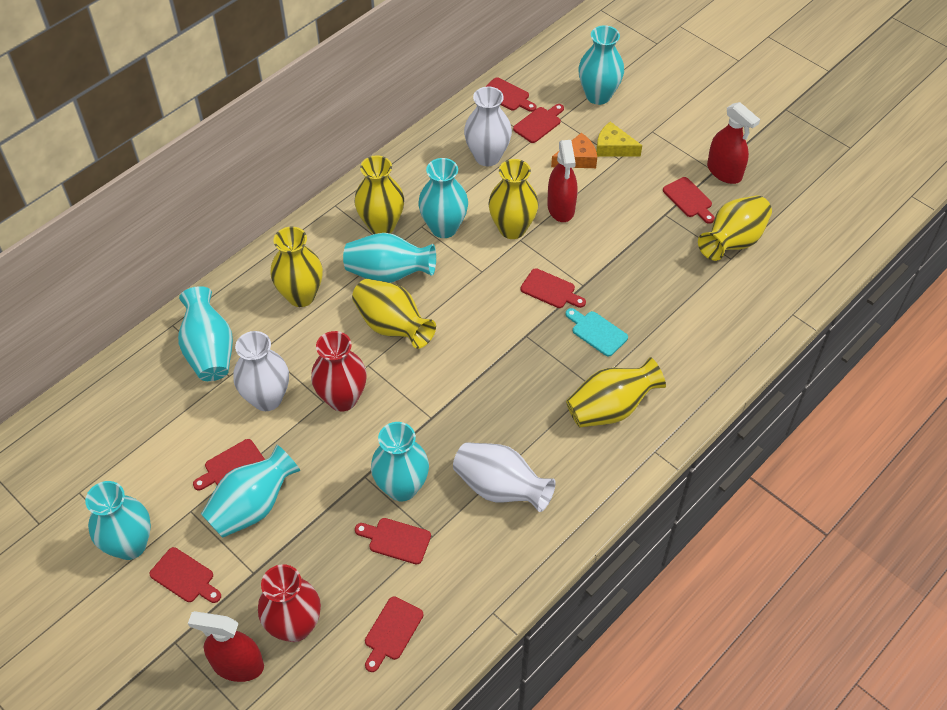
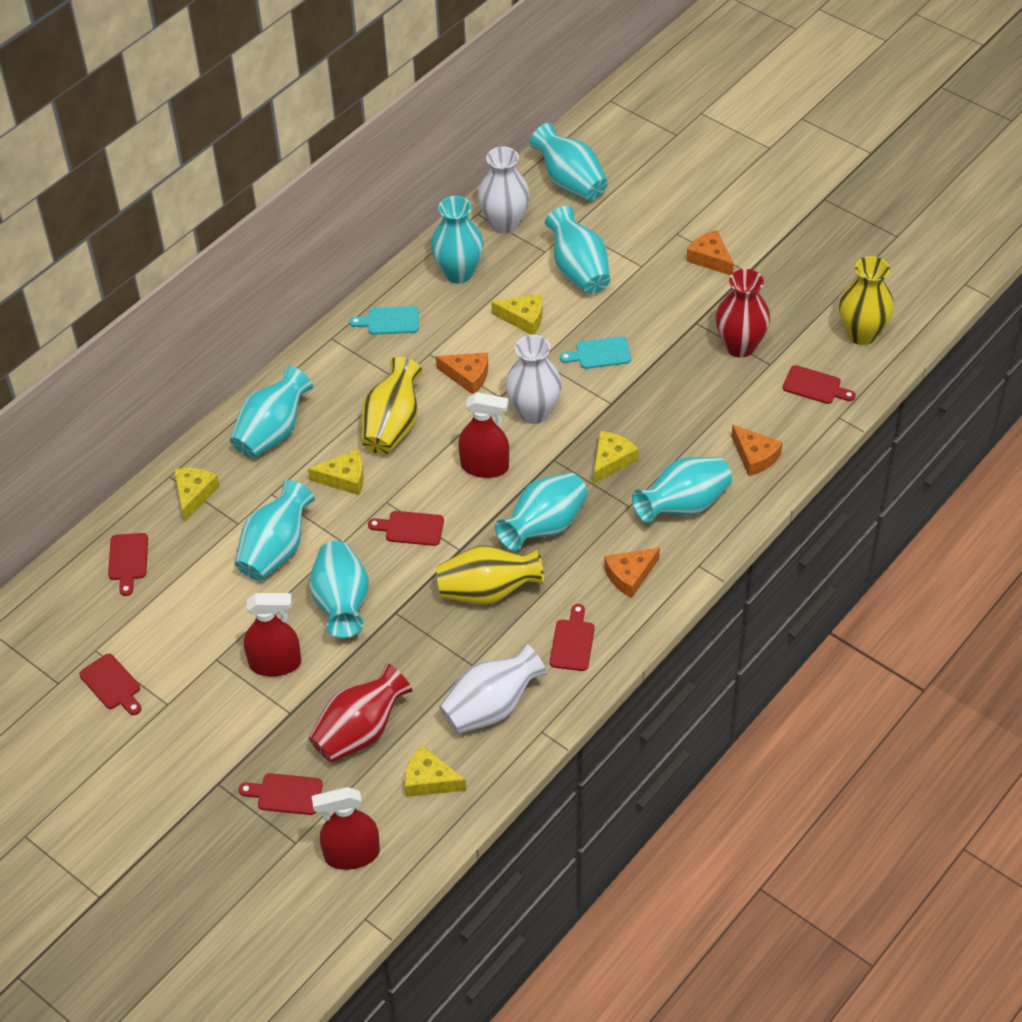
orange cheese: 1 -> 4
red cutting board: 8 -> 6
turquoise cutting board: 1 -> 2
turquoise vase: 7 -> 8
yellow cheese: 1 -> 5
yellow vase: 6 -> 3

